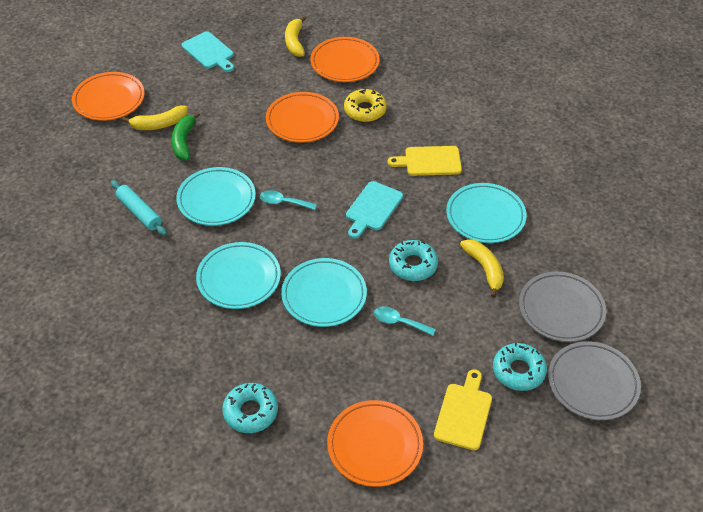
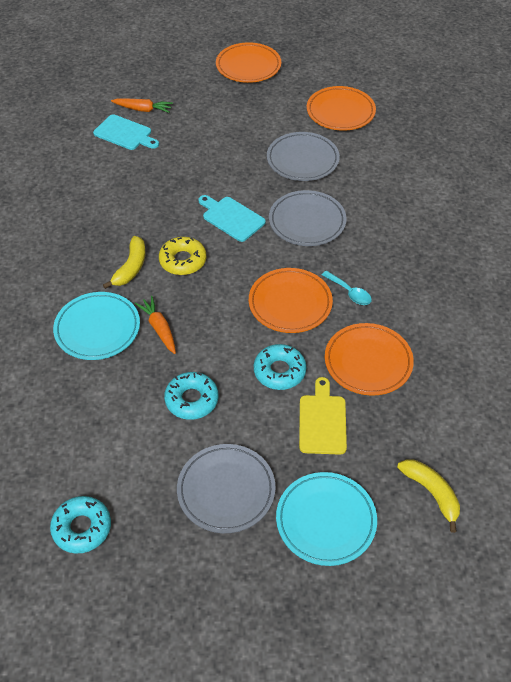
green banana: 1 -> 0
grey plate: 2 -> 3
orange carrot: 0 -> 2
turquoise plate: 4 -> 2
turquoise rolling pin: 1 -> 0
turquoise spoon: 2 -> 1
yellow banana: 3 -> 2
yellow cutting board: 2 -> 1

